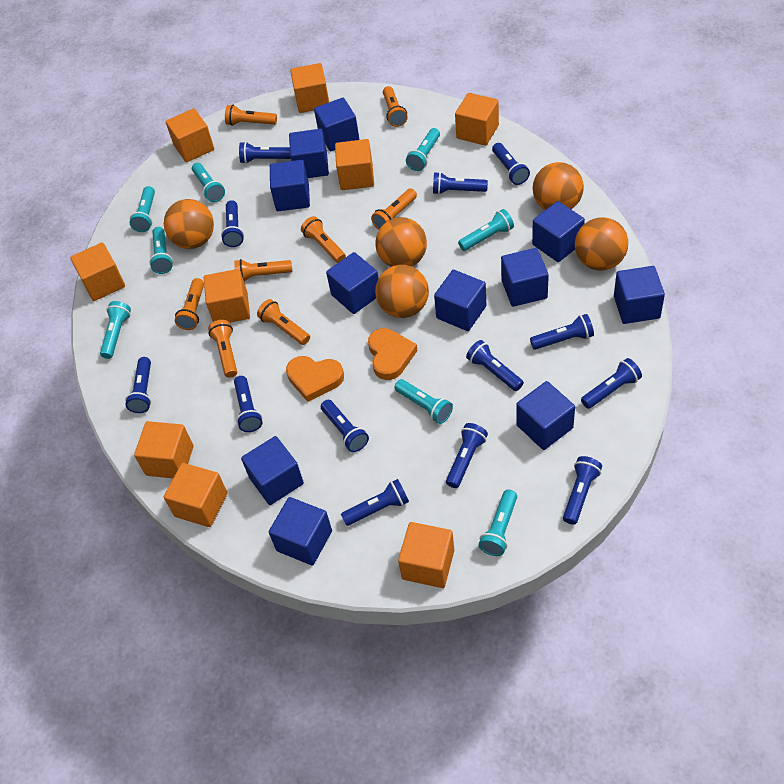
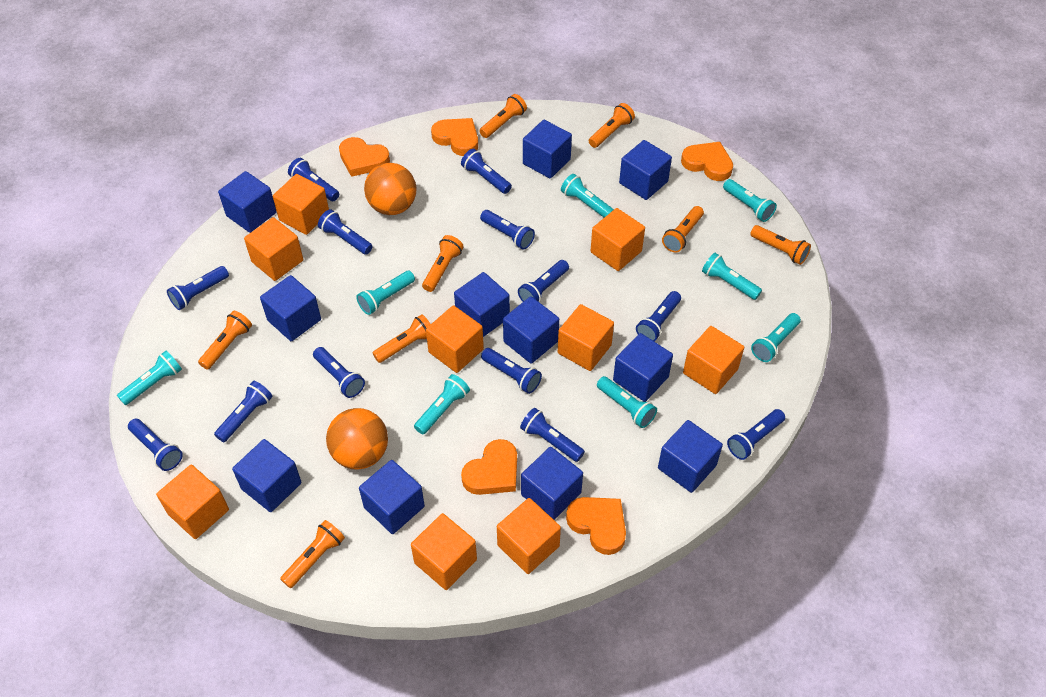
orange ball: 5 -> 2
orange heart: 2 -> 5

